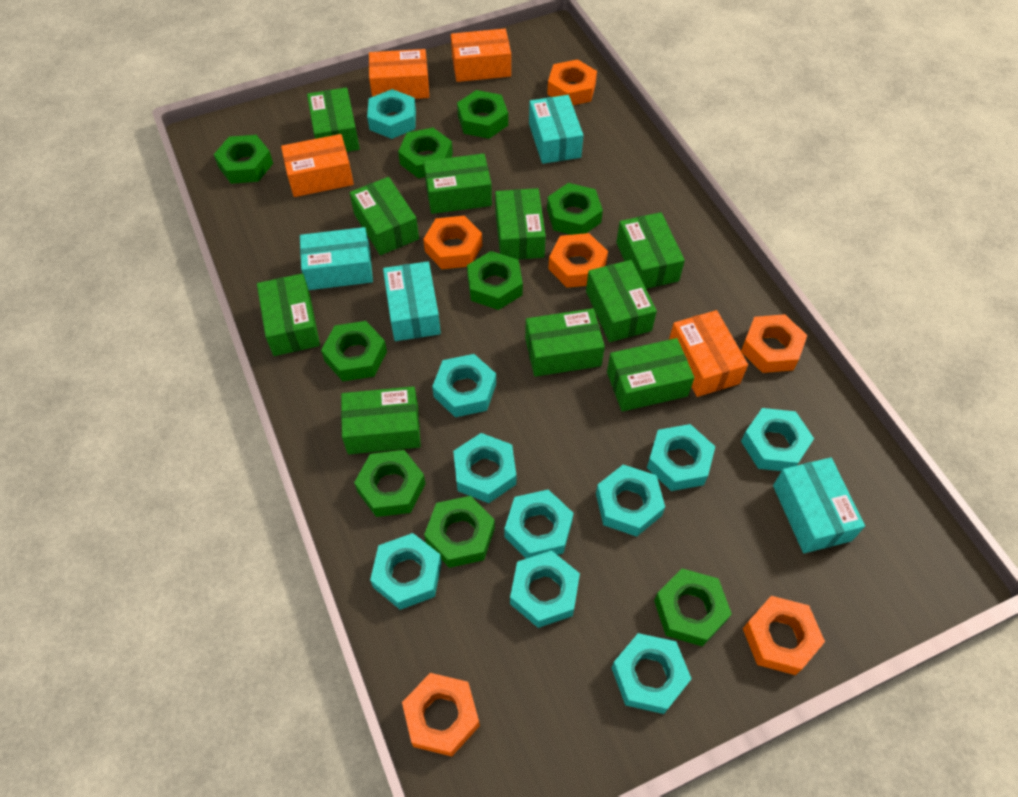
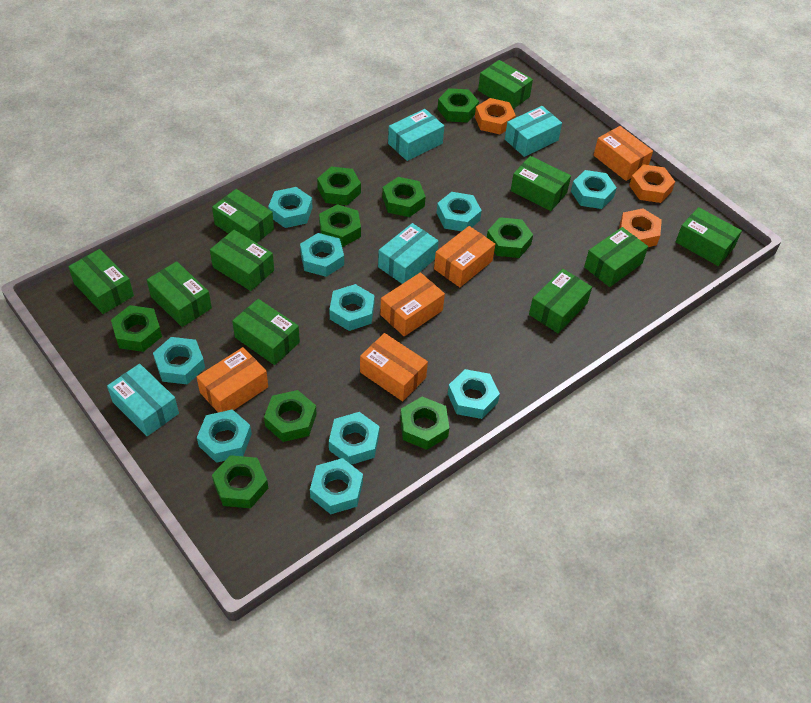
orange box: 4 -> 5
orange nut: 6 -> 3

